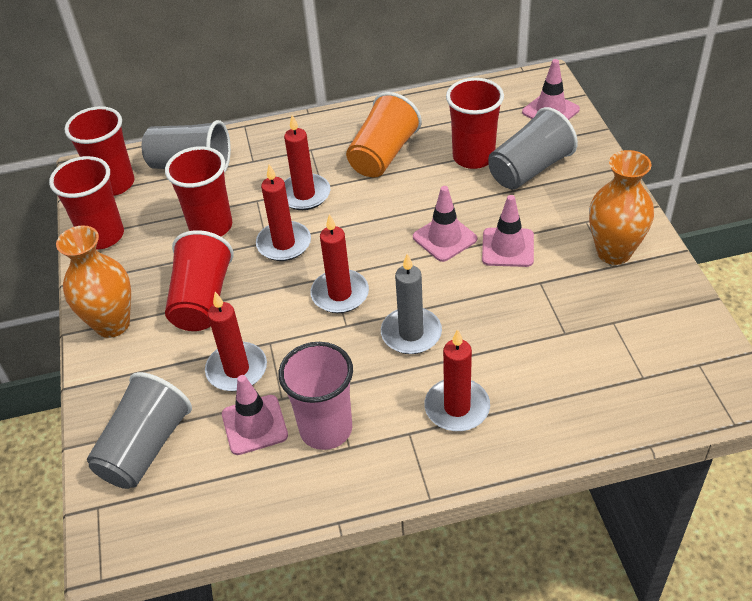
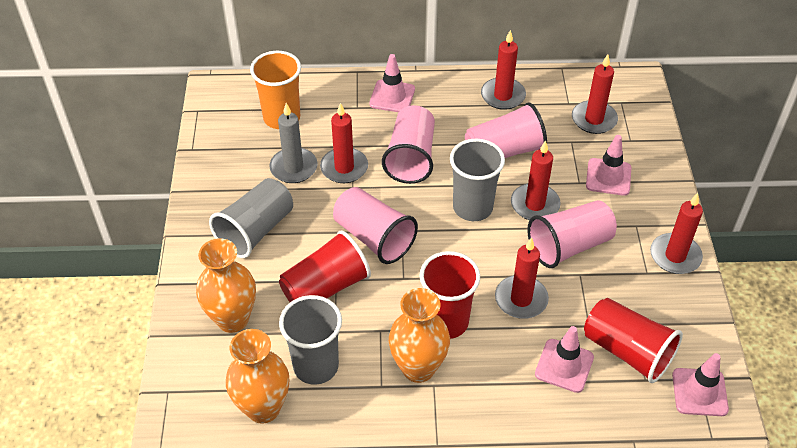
orange vase: 2 -> 3
pink cup: 1 -> 4
red candle: 5 -> 6
red cup: 5 -> 3

